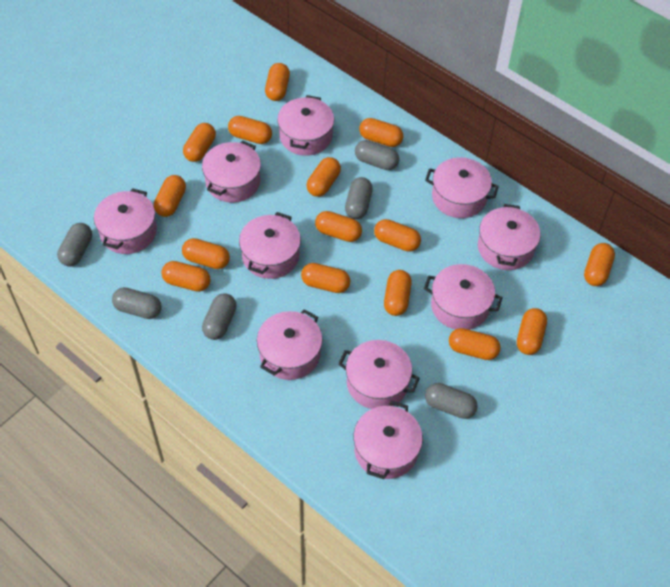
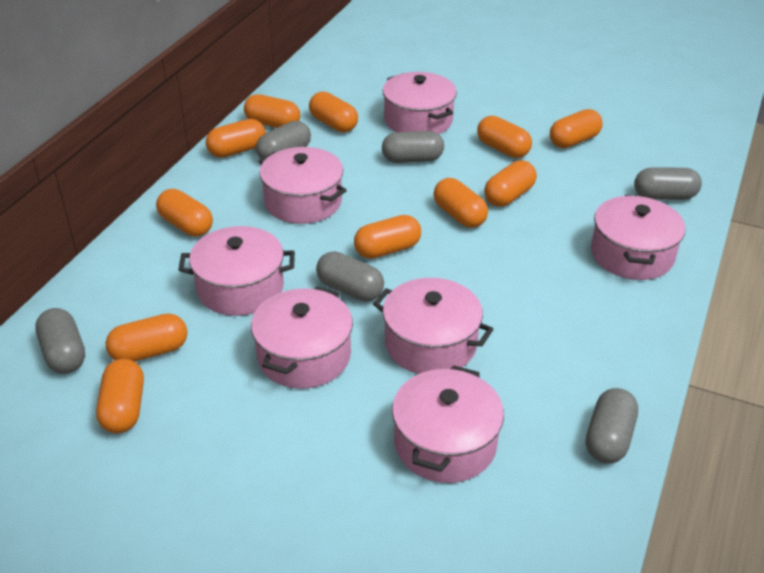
orange capsule: 15 -> 11
pink pot: 10 -> 7

